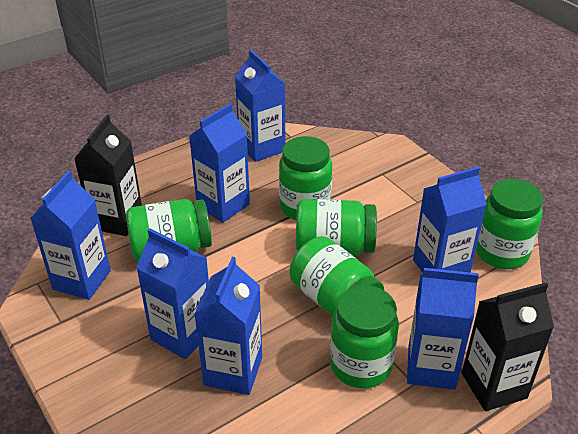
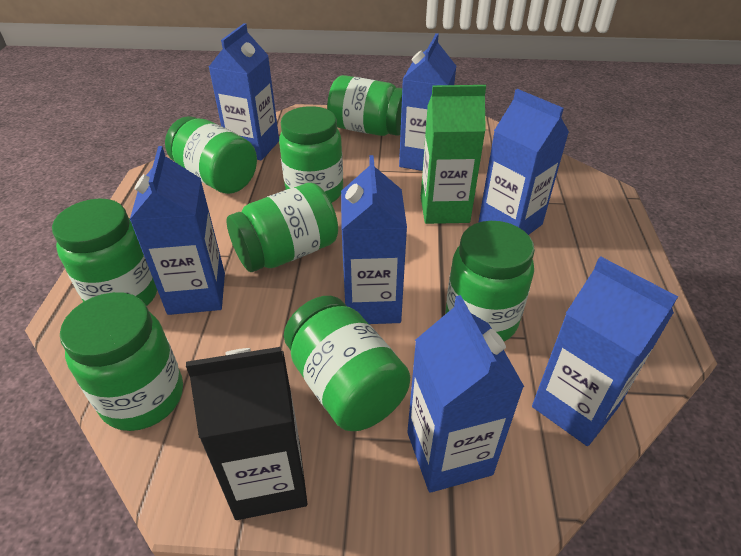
black carton: 2 -> 1
green carton: 0 -> 1
green jar: 6 -> 8

